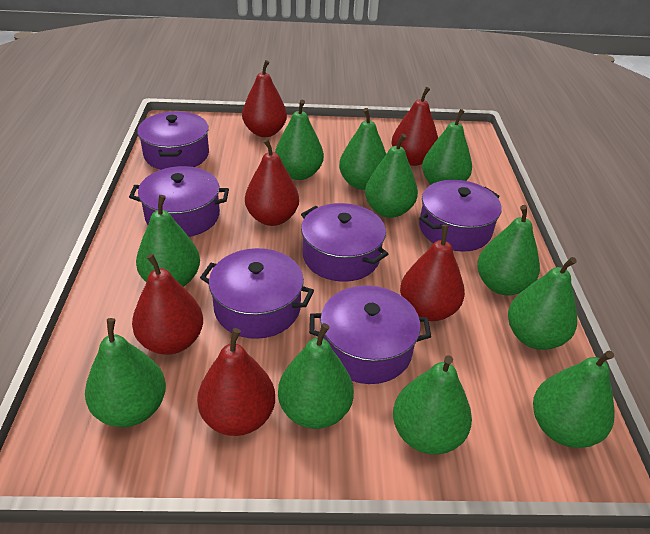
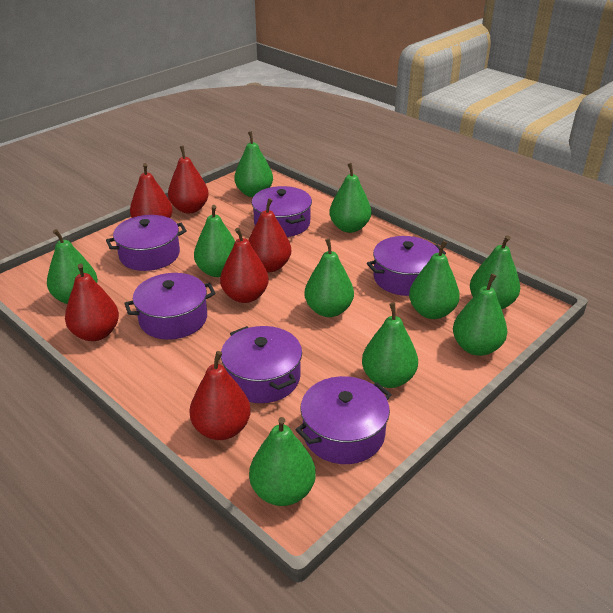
green pear: 11 -> 10

